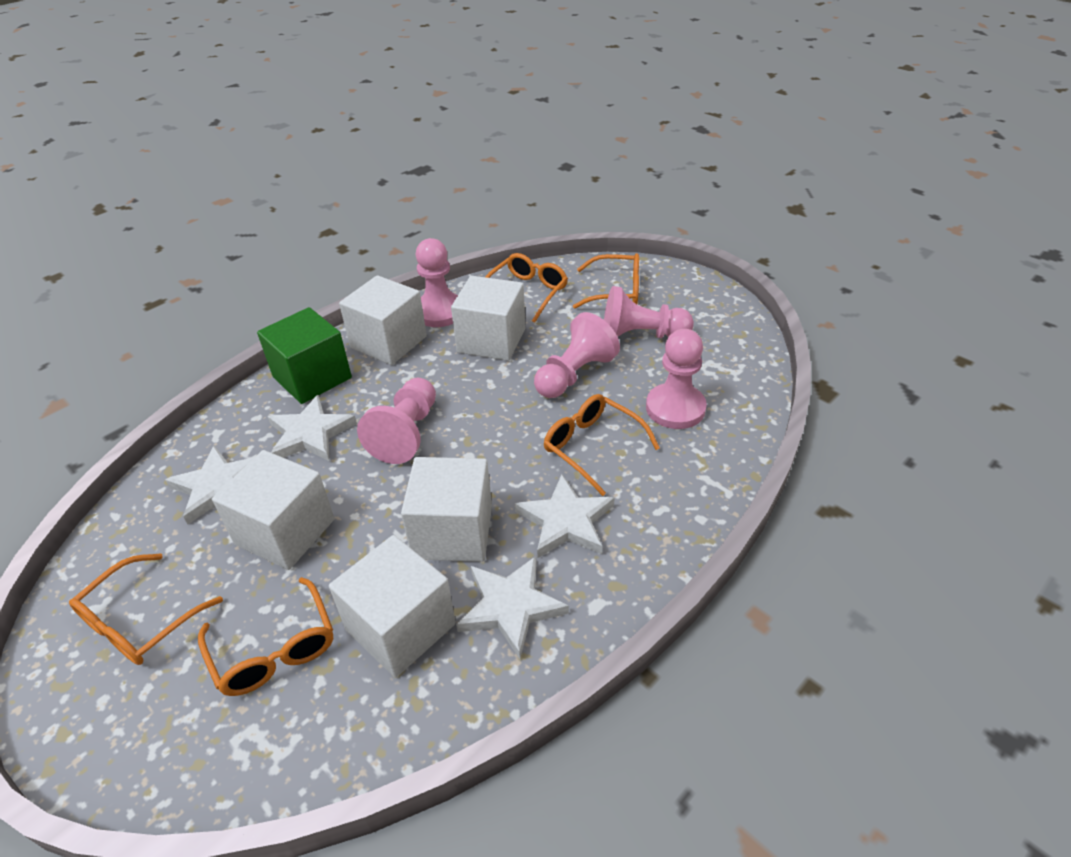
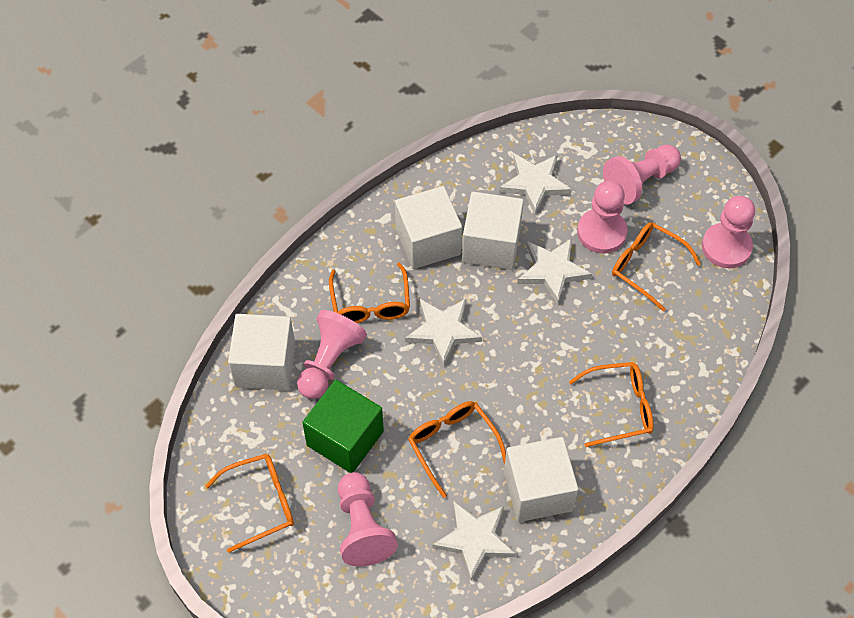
white cube: 5 -> 4

